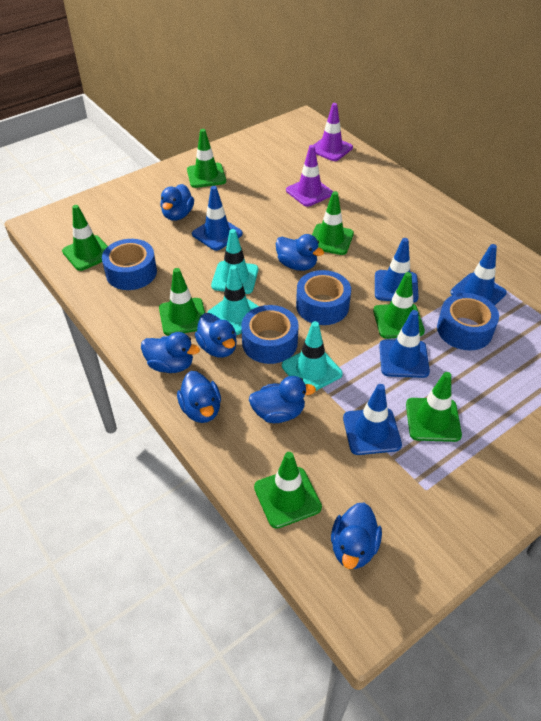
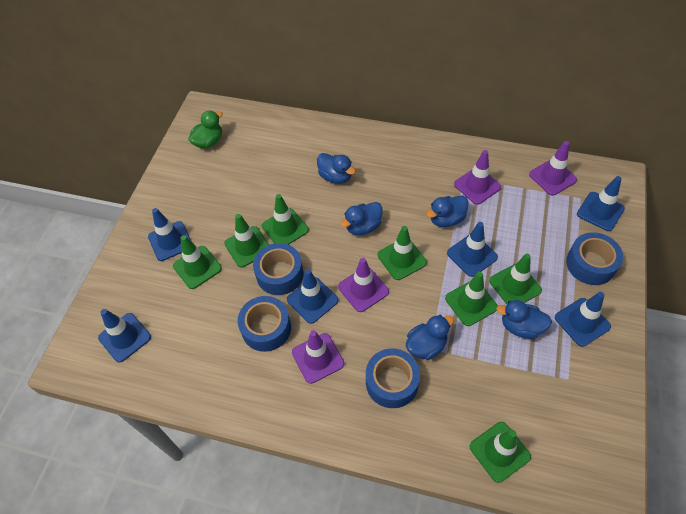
blue duck: 7 -> 5
blue traffic cone: 5 -> 6
green duck: 0 -> 1
purple traffic cone: 2 -> 4
turquoise traffic cone: 3 -> 0

